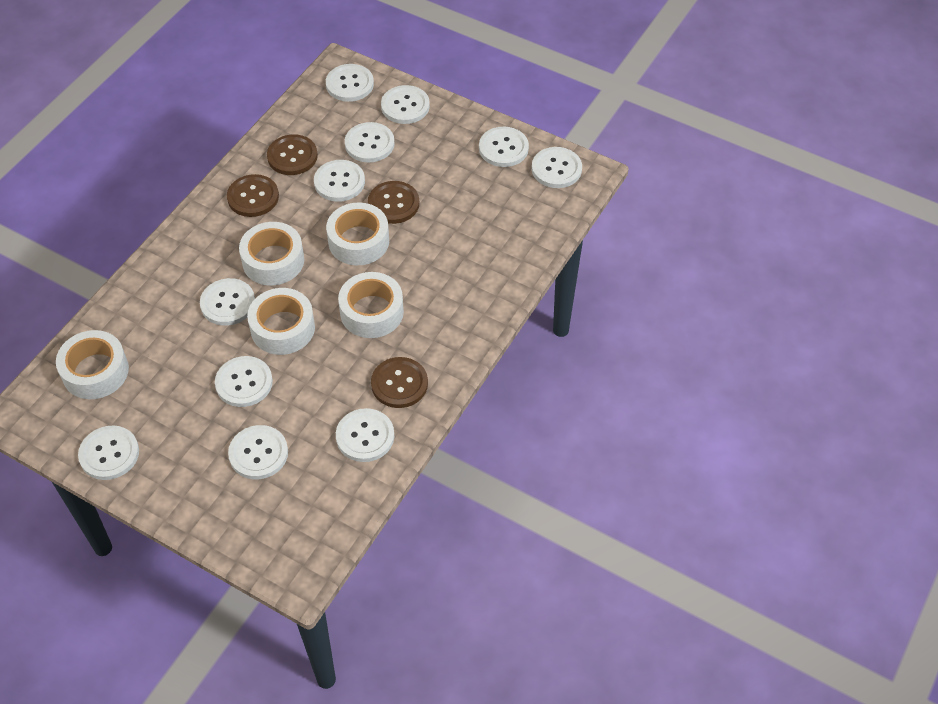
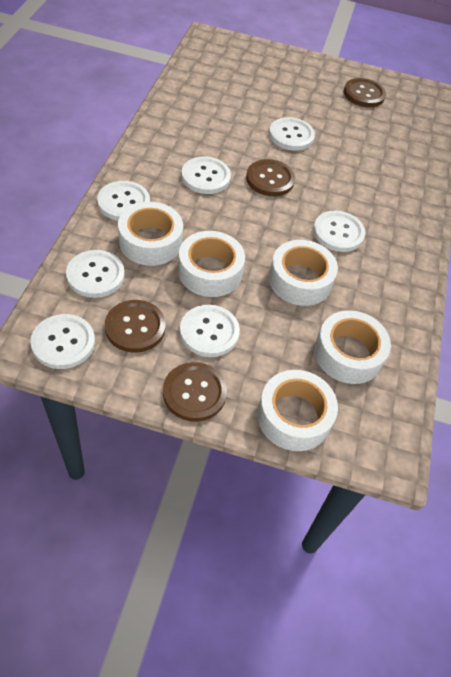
white button: 11 -> 7

